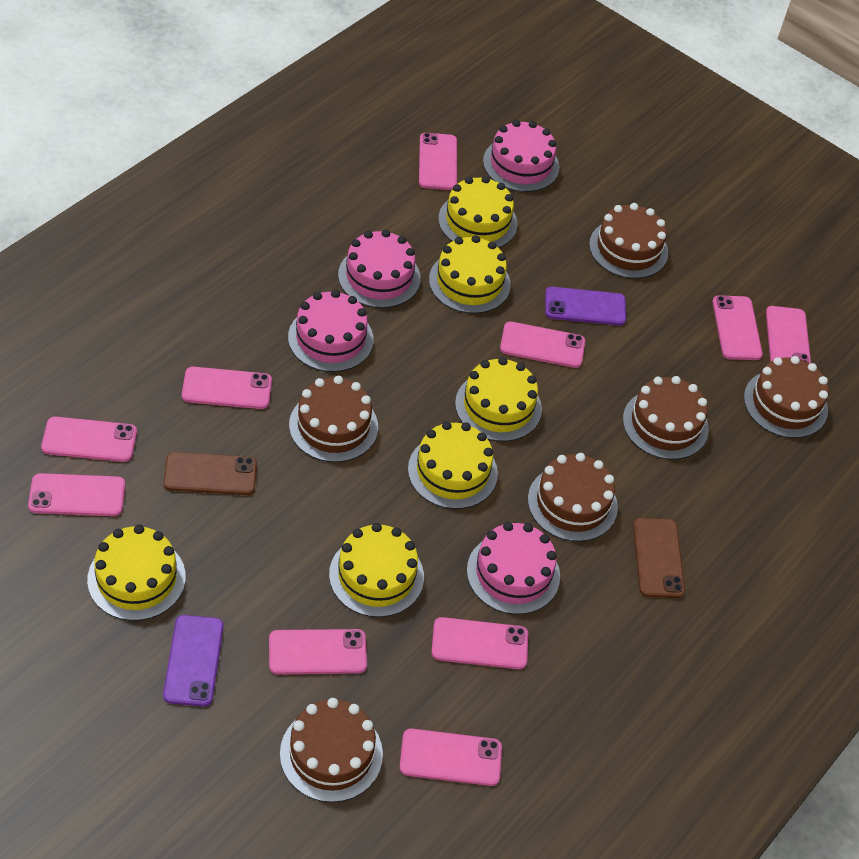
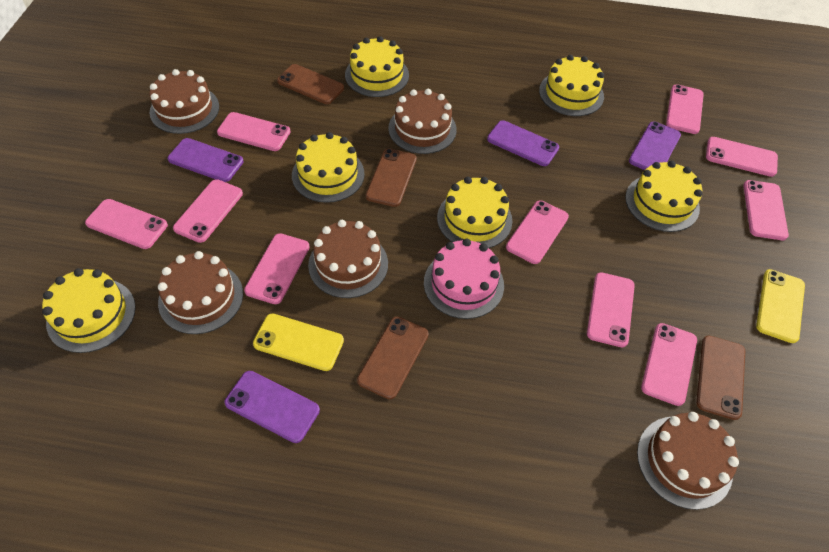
brown cake: 6 -> 5
brown phone: 2 -> 4
pink cake: 4 -> 1
purple phone: 2 -> 4
yellow phone: 0 -> 2

